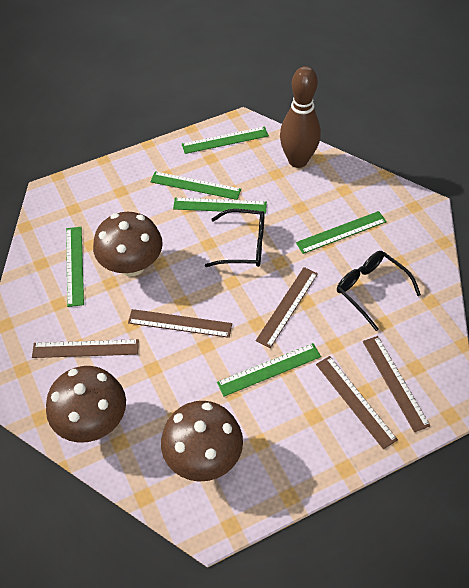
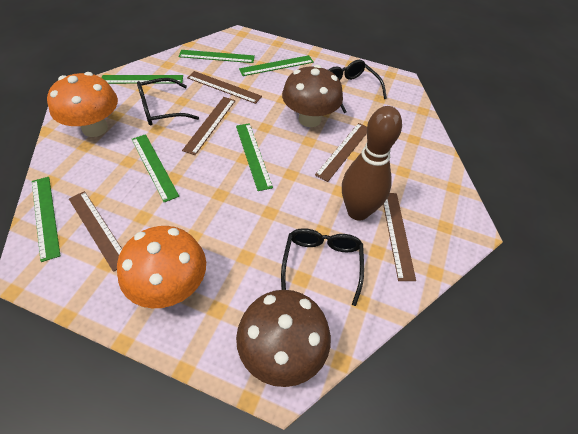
black glasses: 2 -> 3
brown mushroom: 3 -> 2
orange mushroom: 0 -> 2

